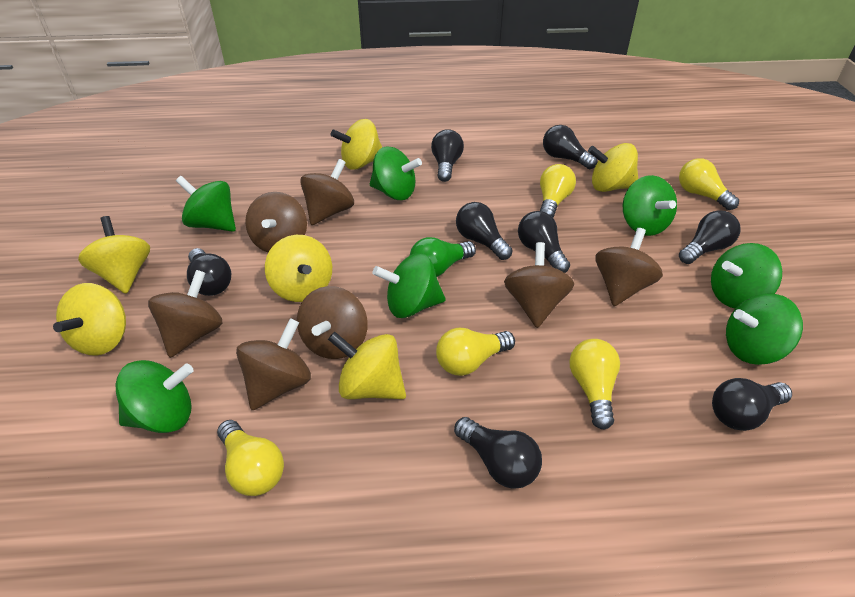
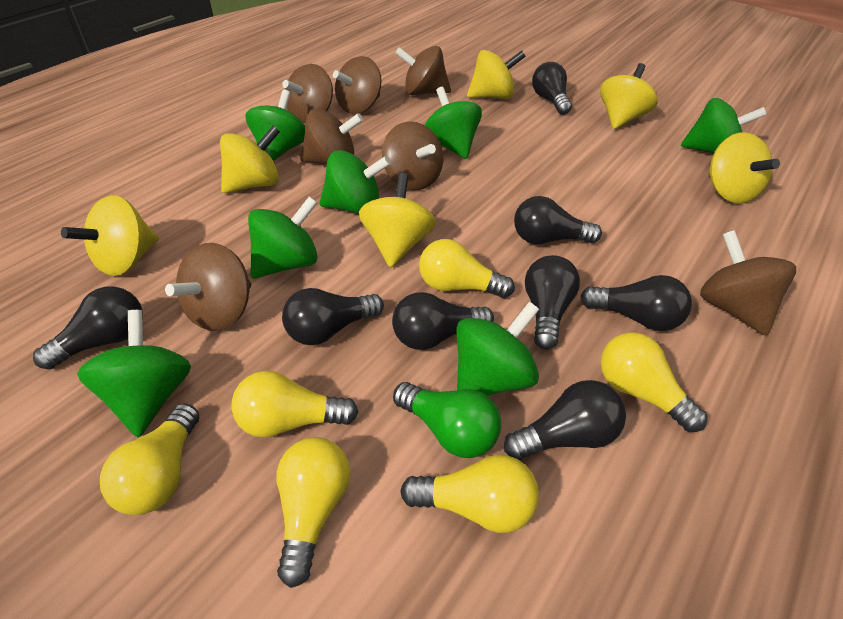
yellow light bulb: 5 -> 6

